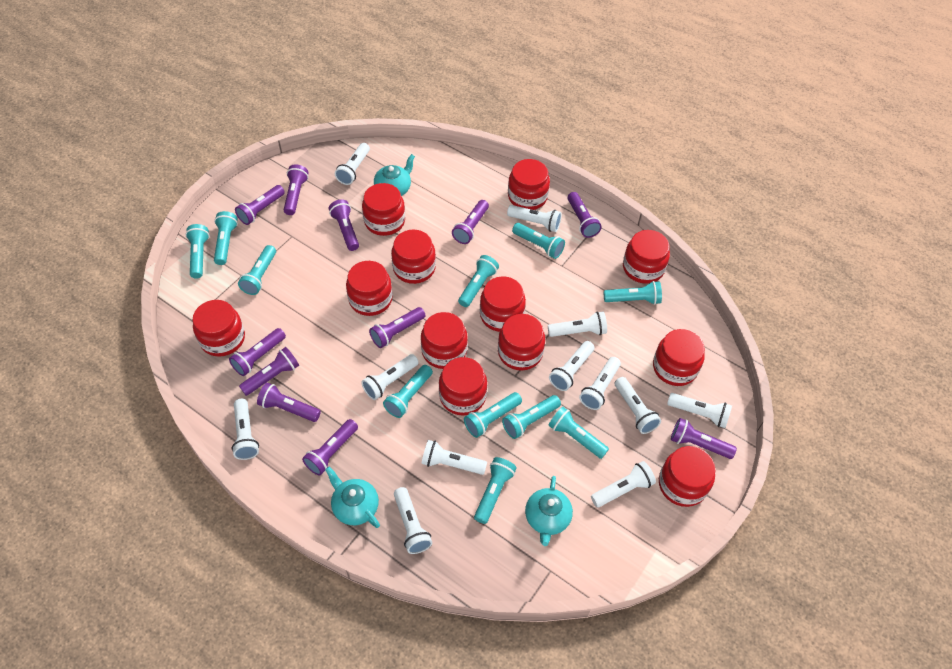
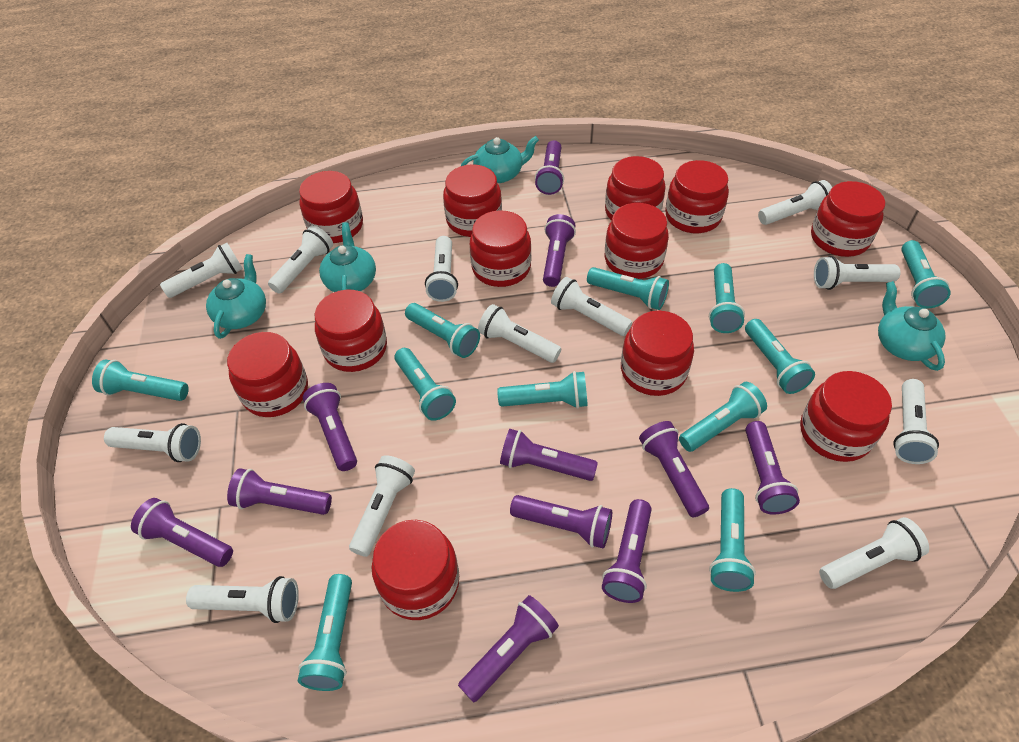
turquoise teapot: 3 -> 4

